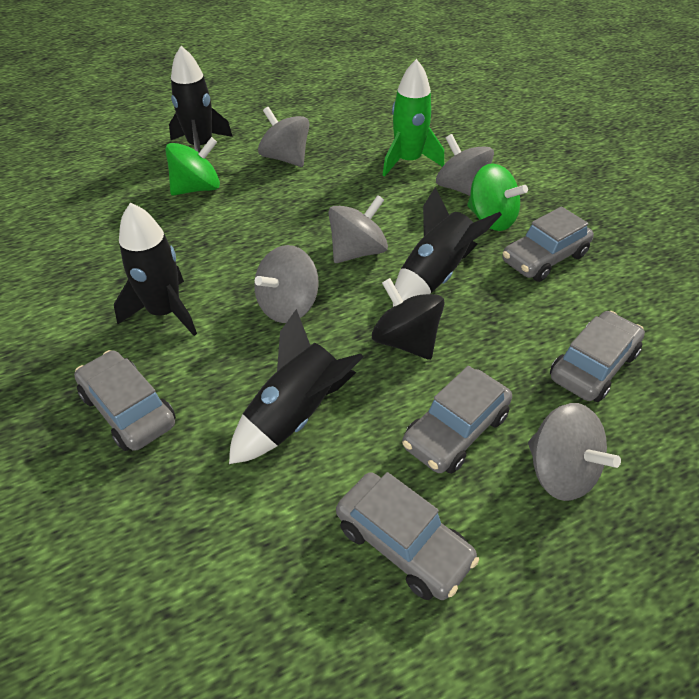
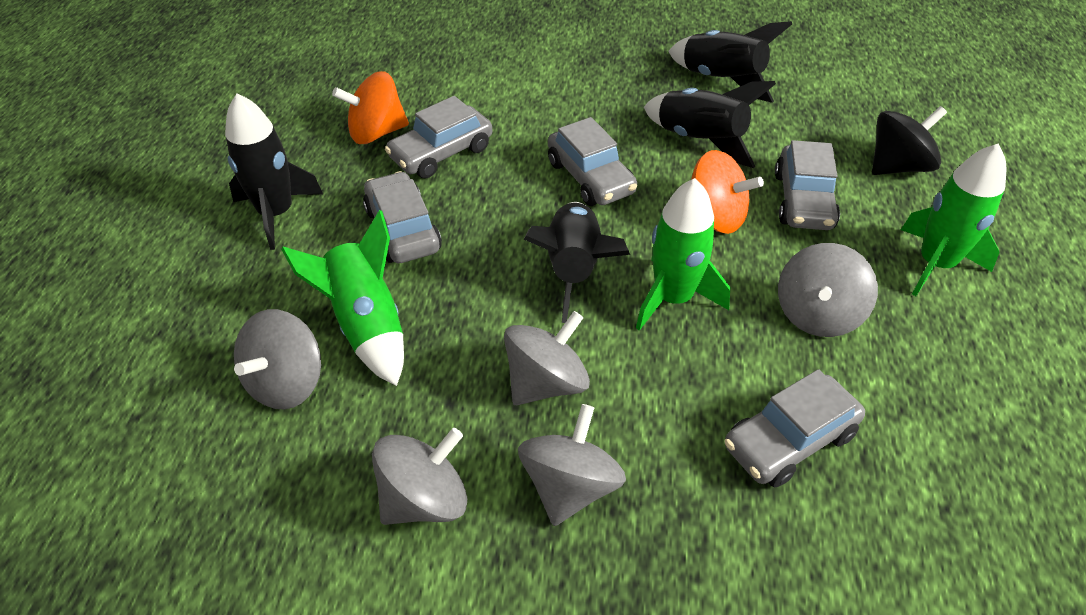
green rocket: 1 -> 3
green spinning top: 2 -> 0
orange spinning top: 0 -> 2

